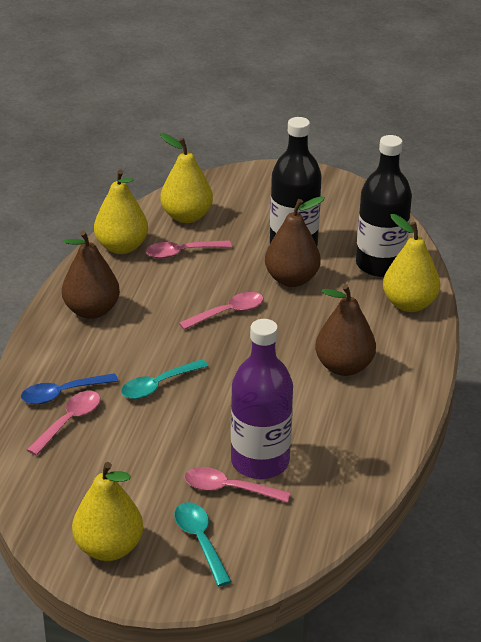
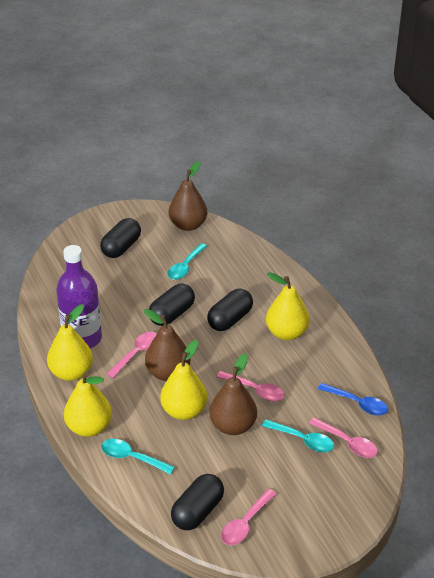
black bottle: 2 -> 0
black capsule: 0 -> 4
turquoise spoon: 2 -> 3

